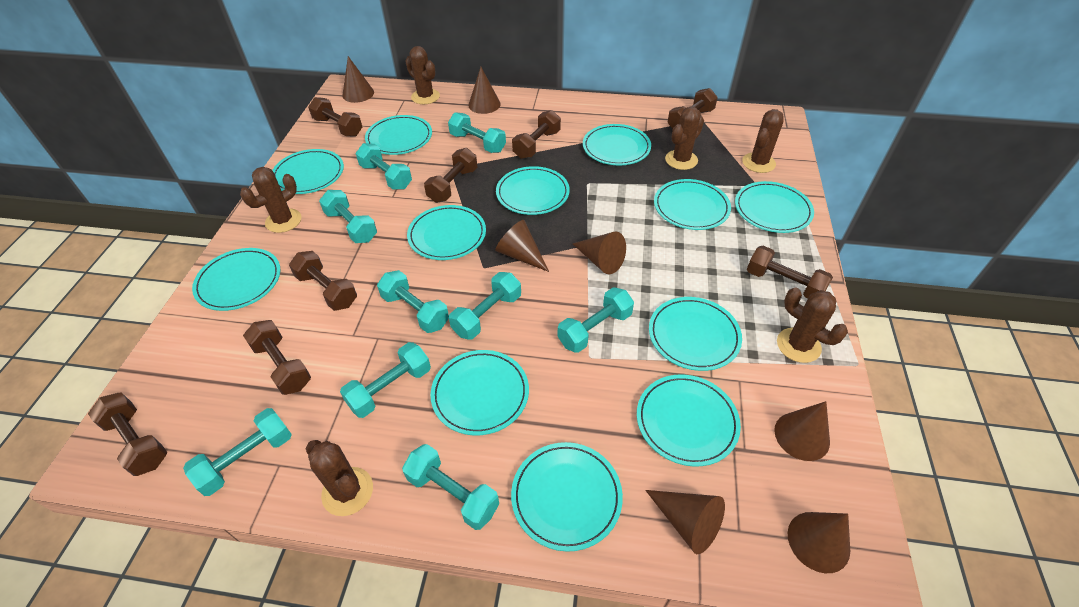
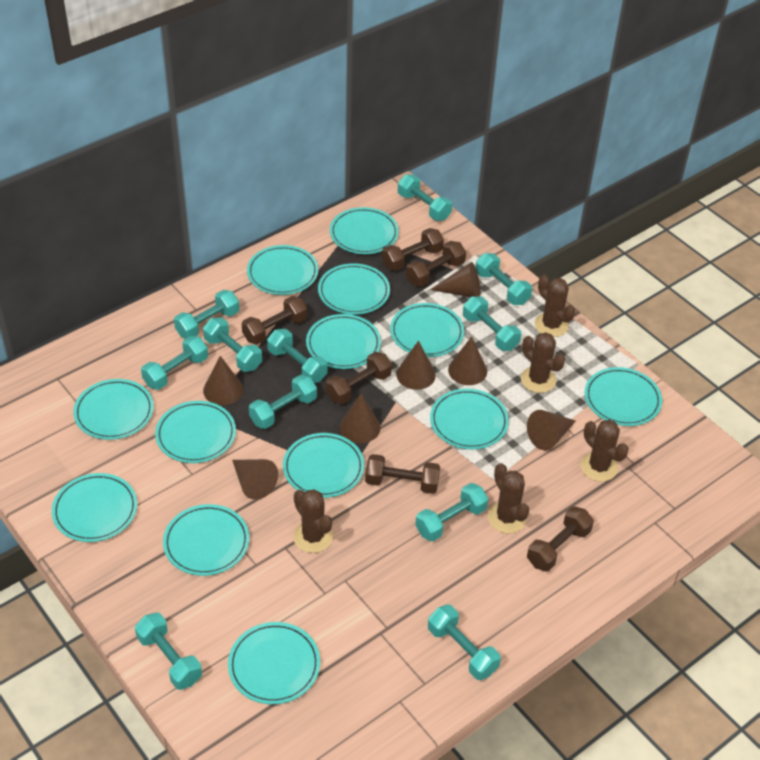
brown cactus: 6 -> 5
brown dumbbell: 8 -> 6
turquoise dumbbell: 9 -> 11
turquoise plate: 12 -> 13

